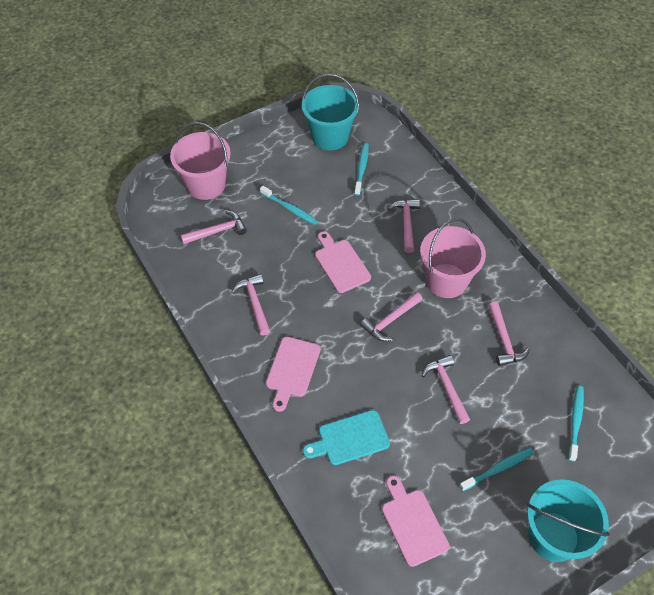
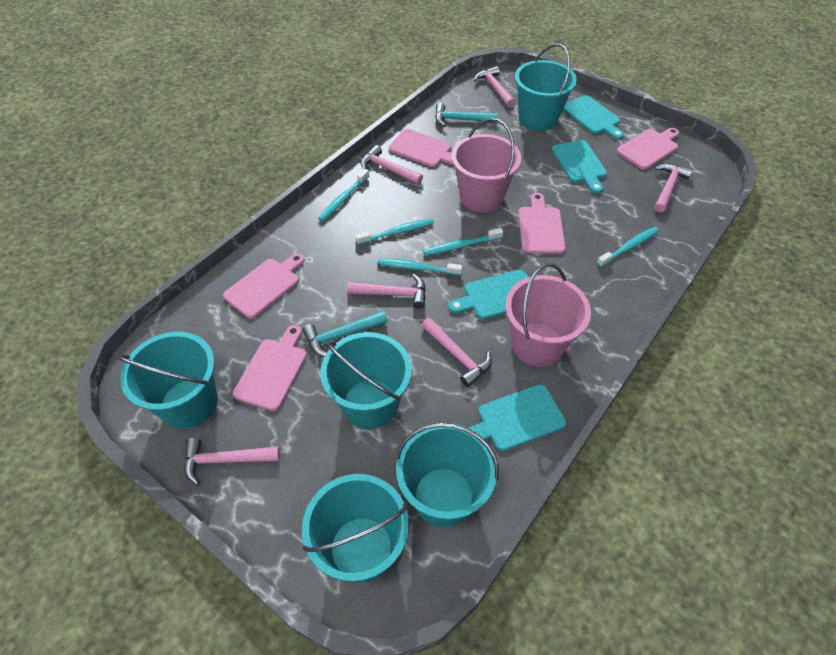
pink cutting board: 3 -> 5
turquoise bucket: 2 -> 5
turquoise cutting board: 1 -> 4
turquoise hammer: 0 -> 2
turquoise toothbrush: 4 -> 5

